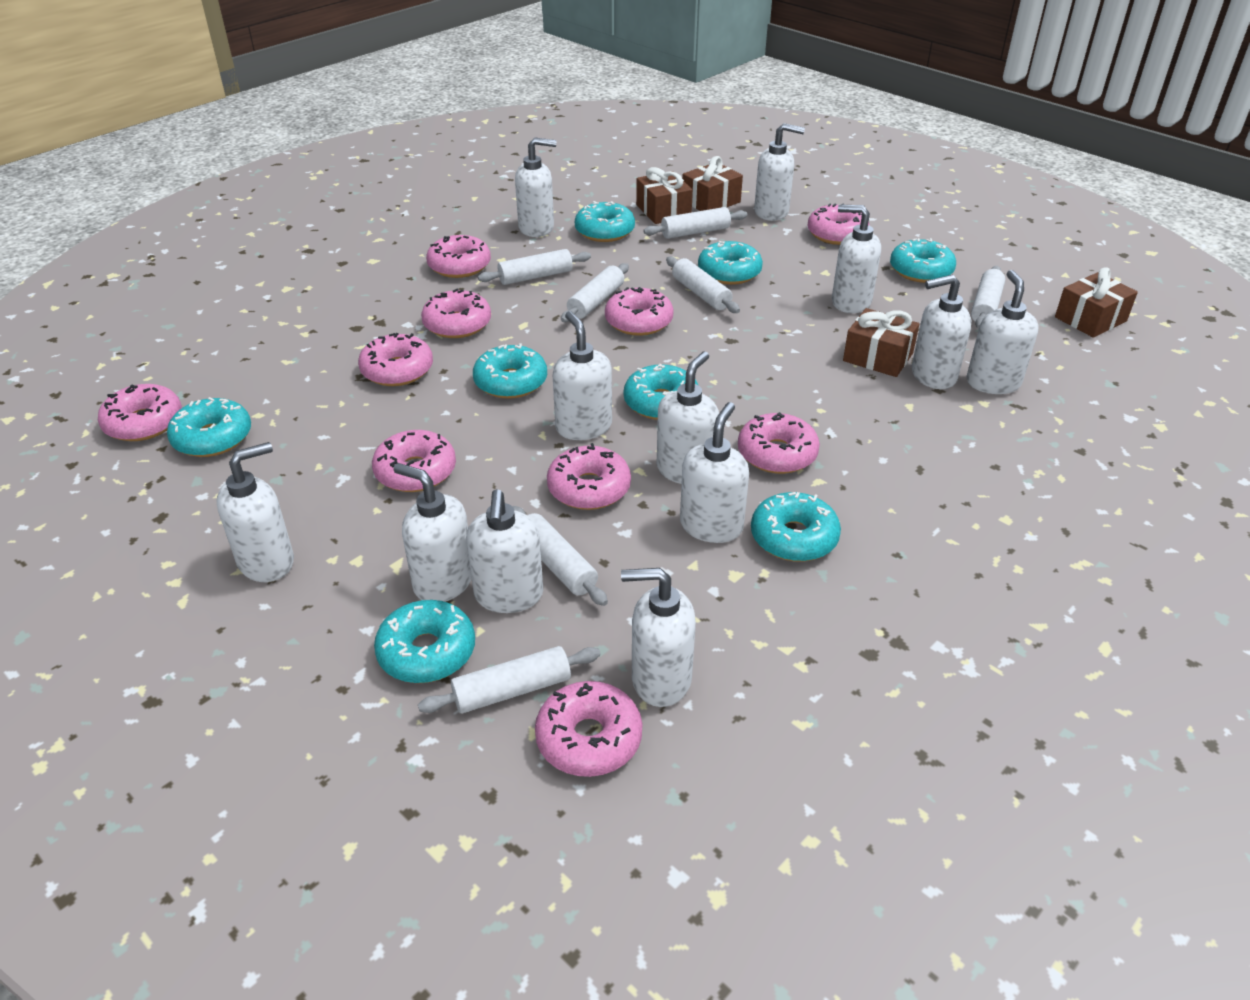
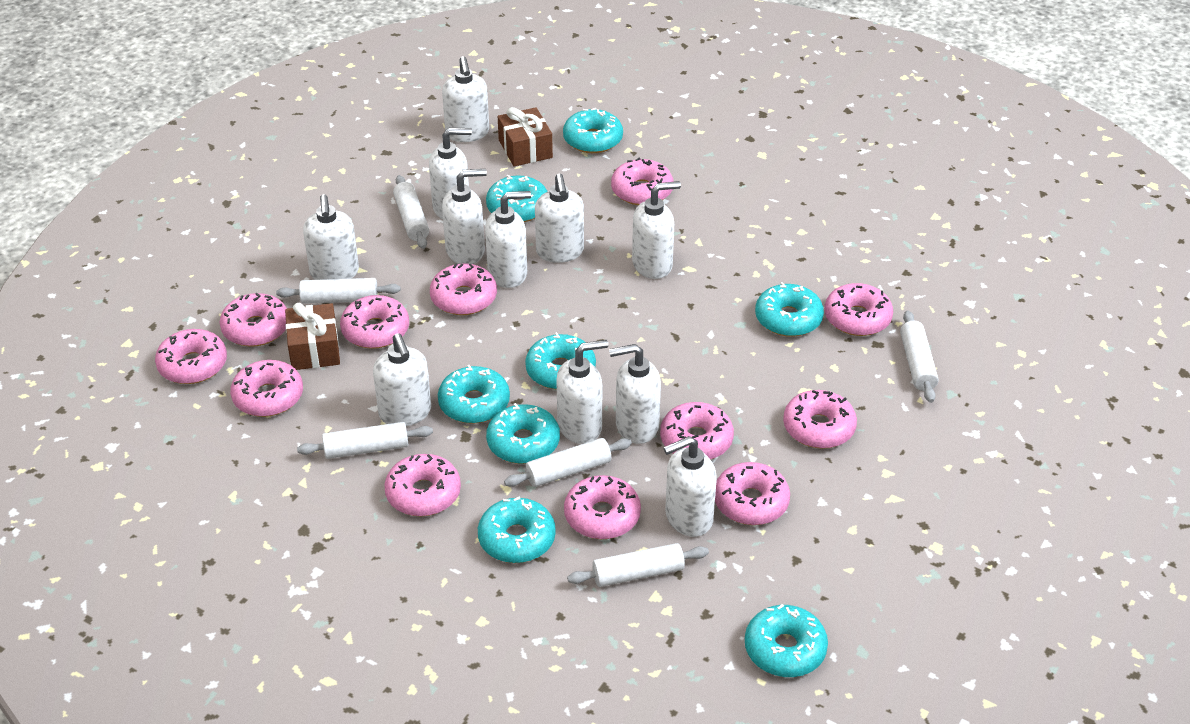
brown gift: 4 -> 2
pink donut: 10 -> 12
white rolling pin: 7 -> 6
white soap dispenser: 12 -> 11

